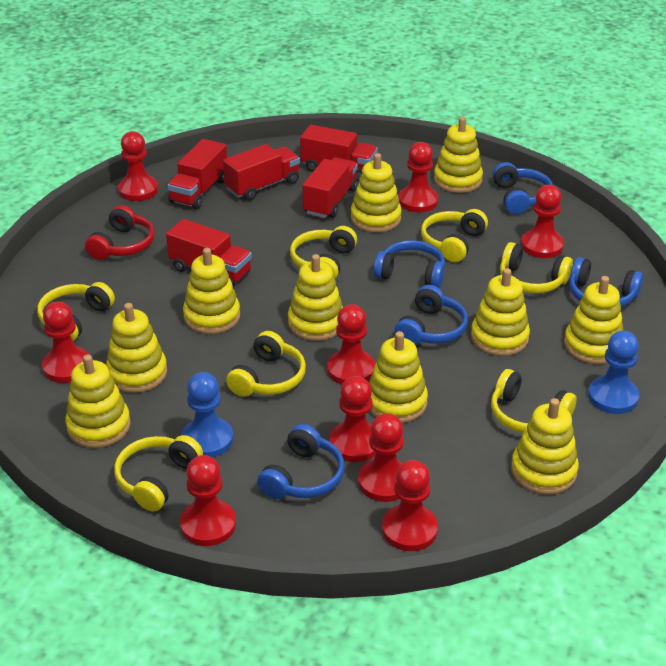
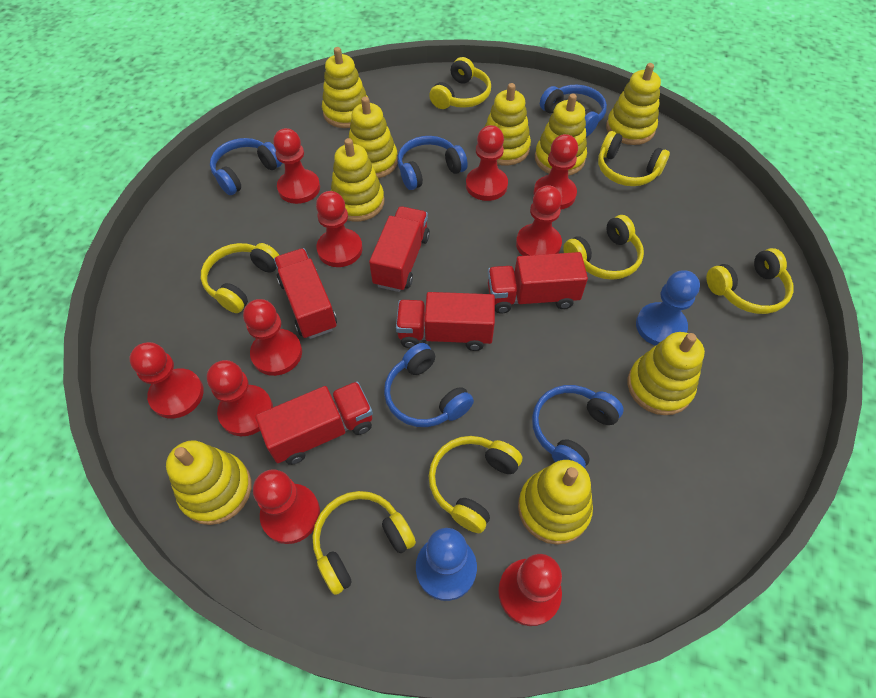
red headphones: 1 -> 0
red pawn: 9 -> 10
yellow stacking toy: 10 -> 9

